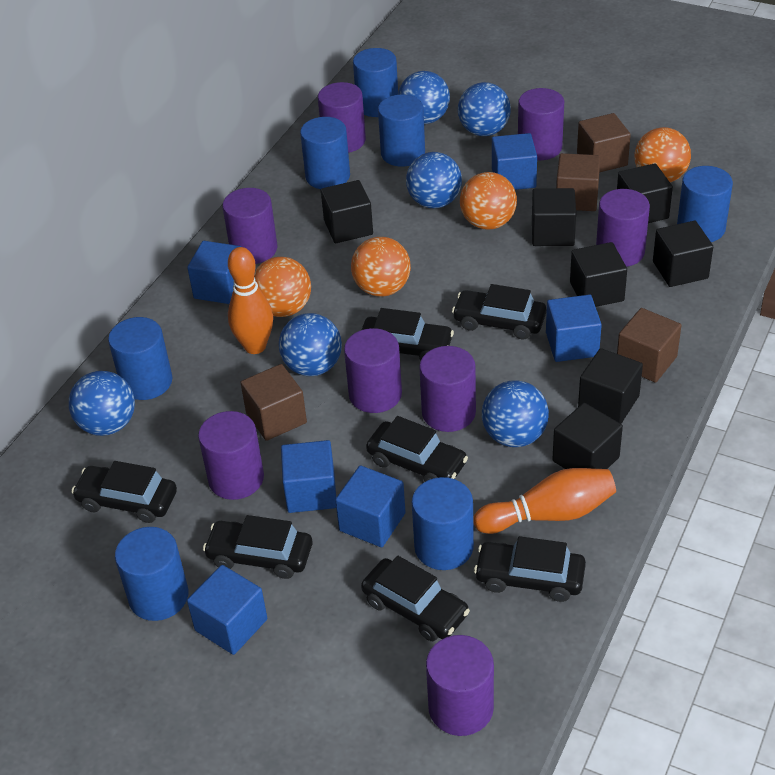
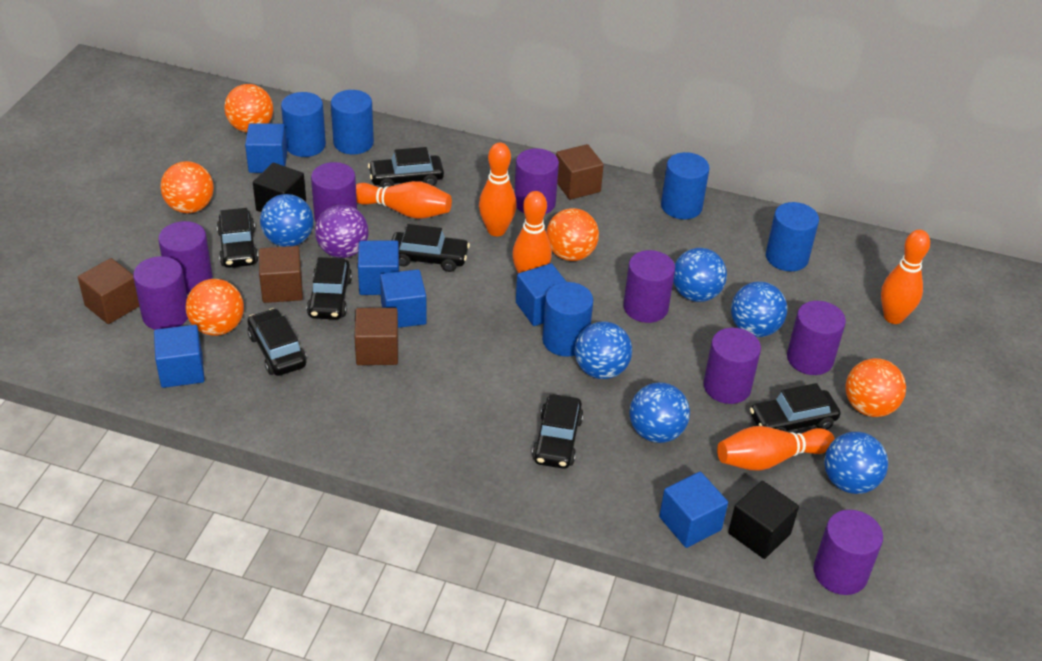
black cube: 7 -> 2
blue cylinder: 7 -> 5
orange ball: 4 -> 5
orange bowling pin: 2 -> 5
purple ball: 0 -> 1

